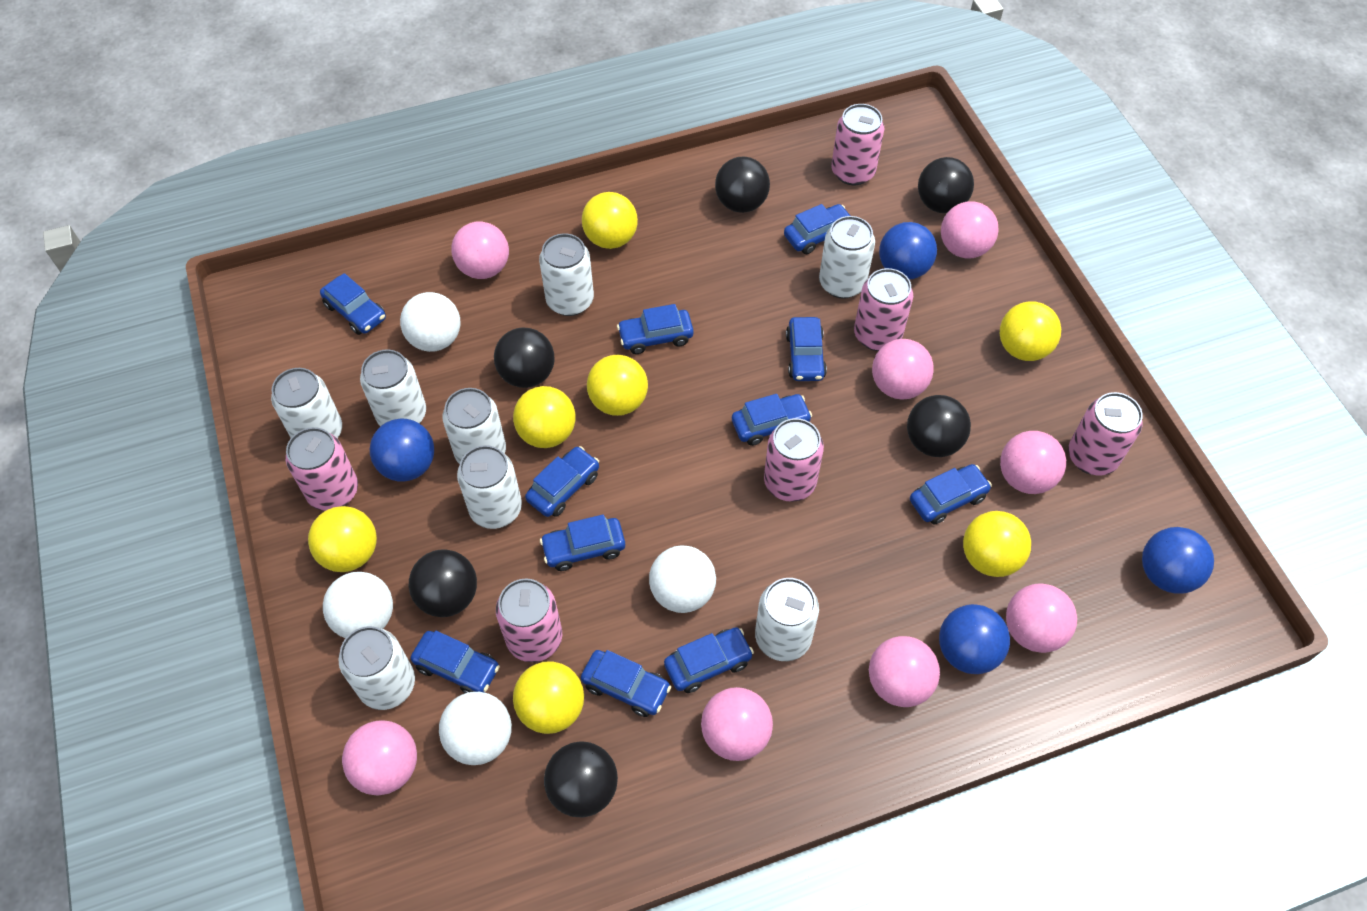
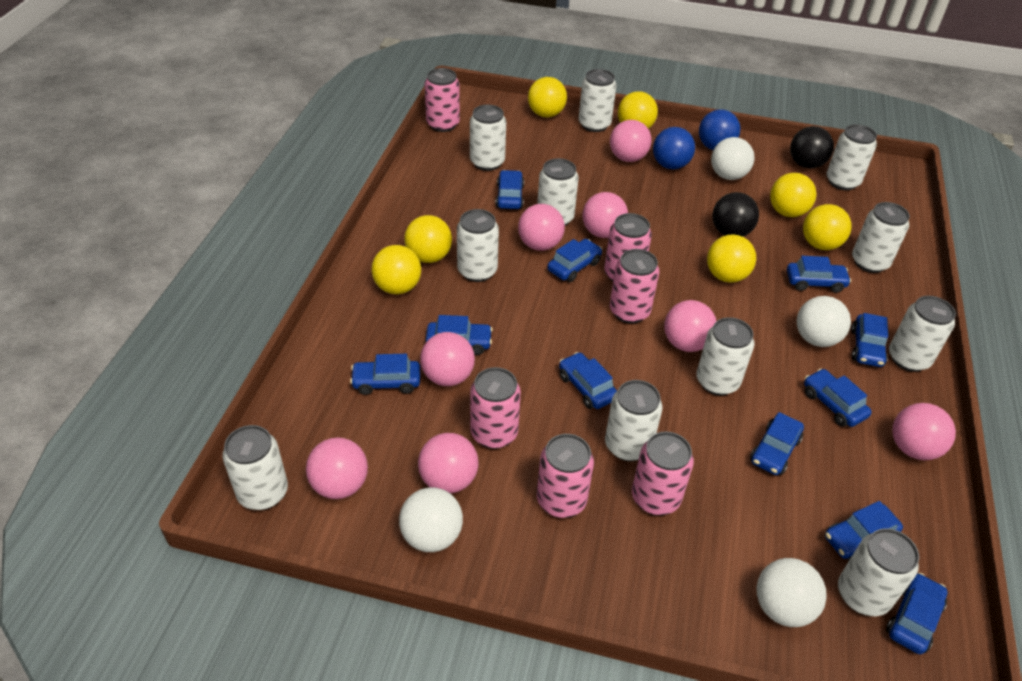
black ball: 6 -> 2
blue ball: 4 -> 2
white can: 8 -> 11

